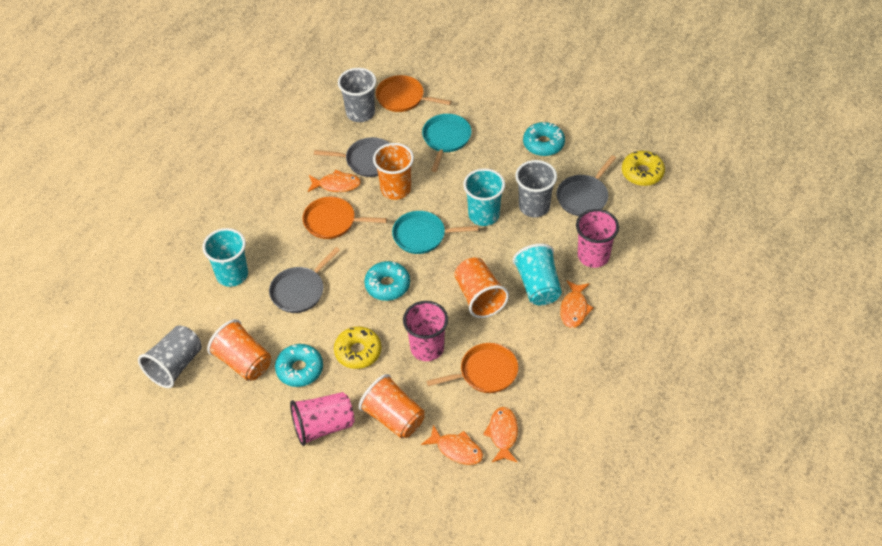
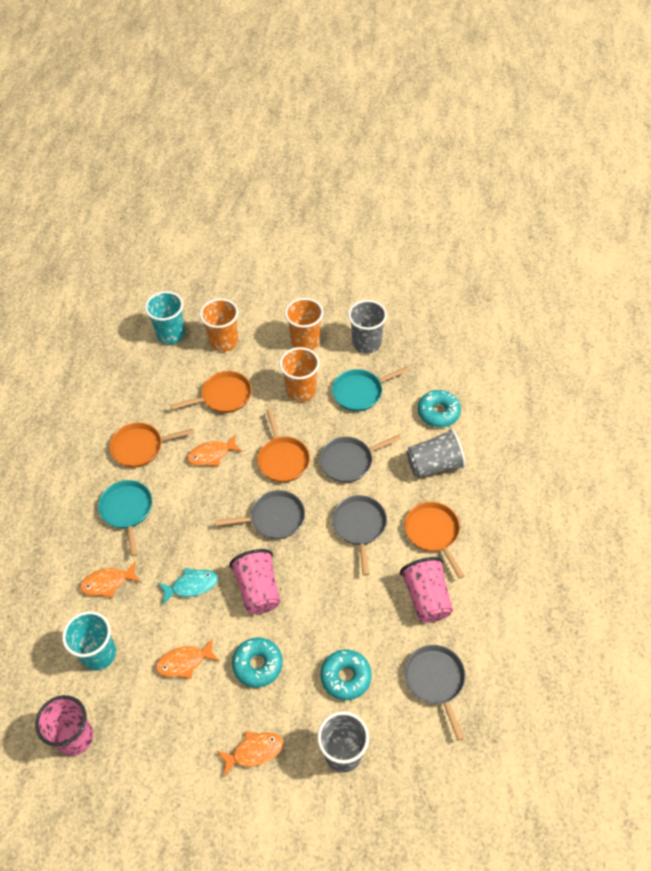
grey pan: 3 -> 4
orange cup: 4 -> 3
orange pan: 3 -> 4
turquoise cup: 3 -> 2
turquoise fish: 0 -> 1
yellow donut: 2 -> 0

